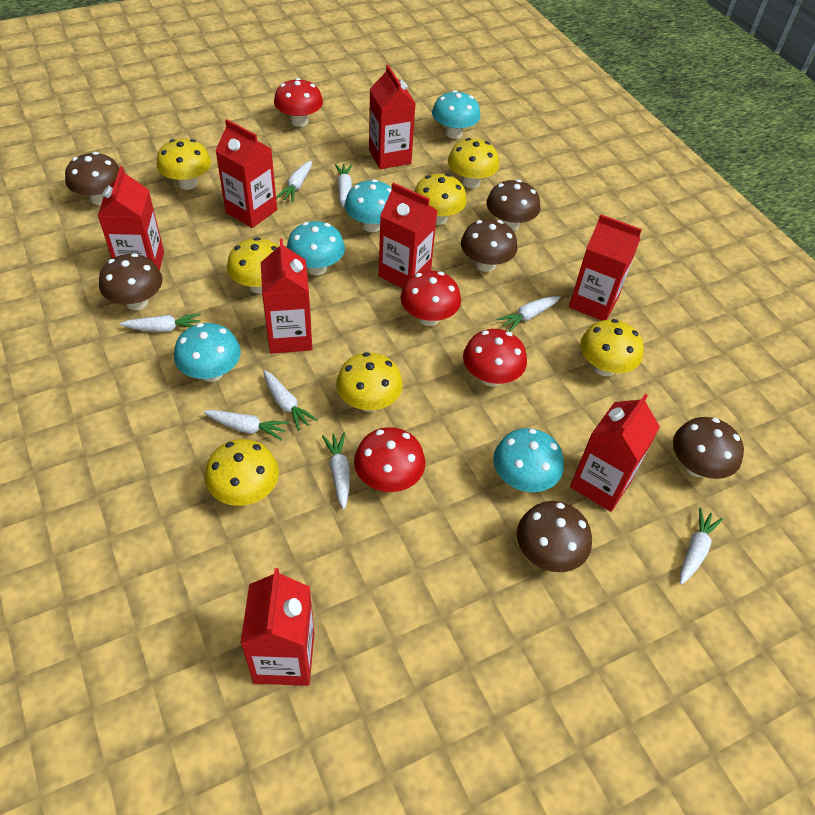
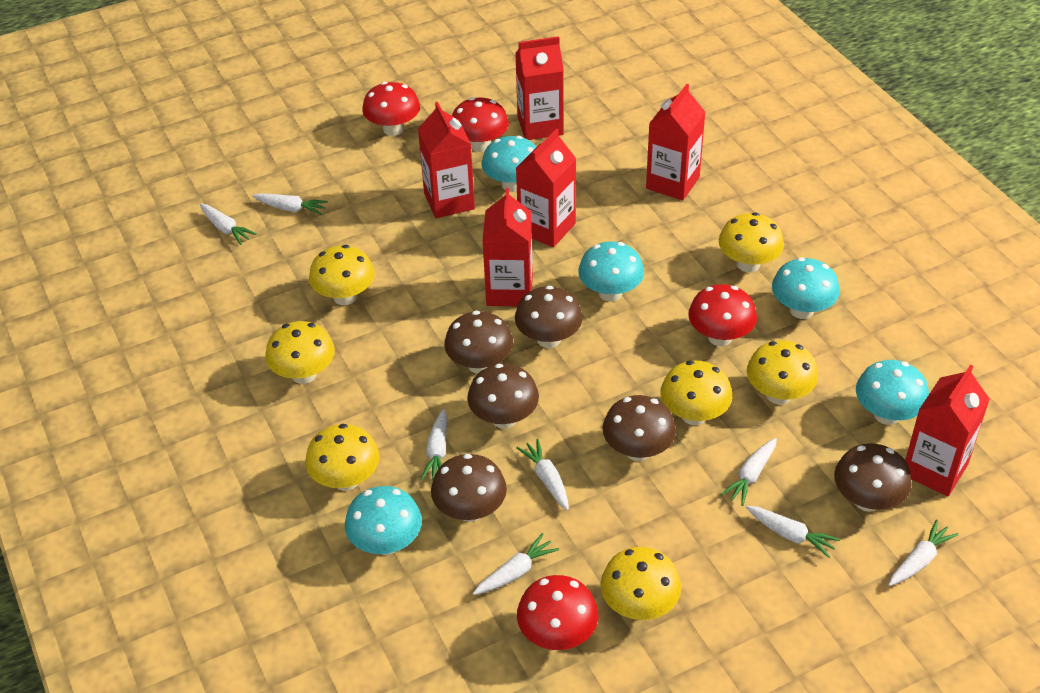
red carton: 8 -> 6

